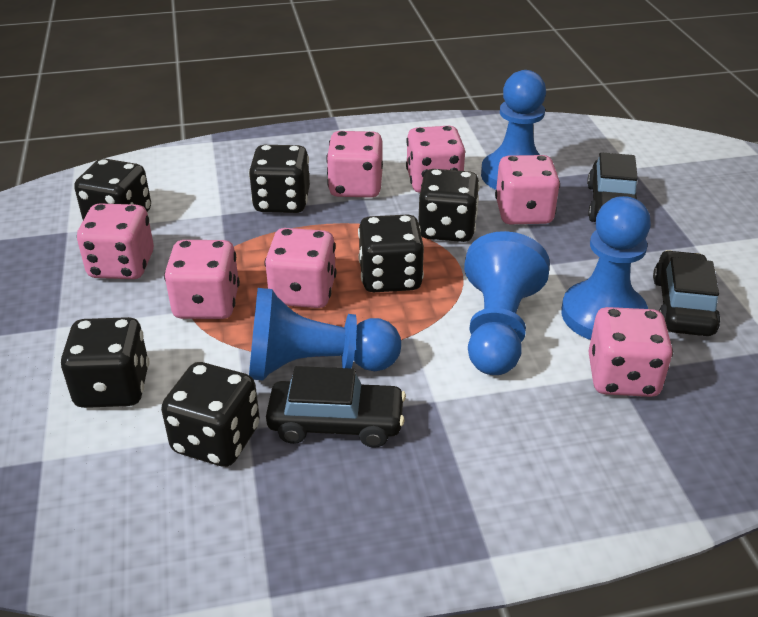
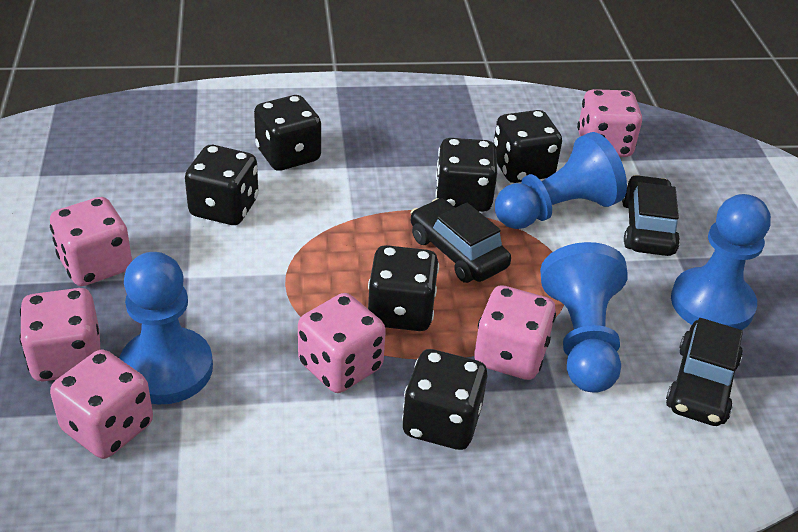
pink dice: 7 -> 6

